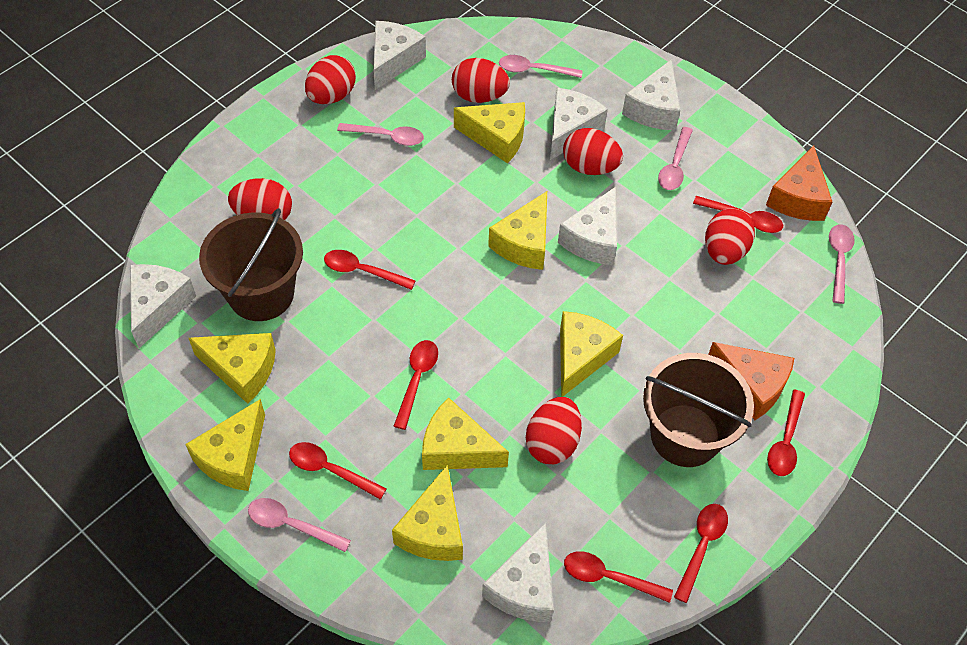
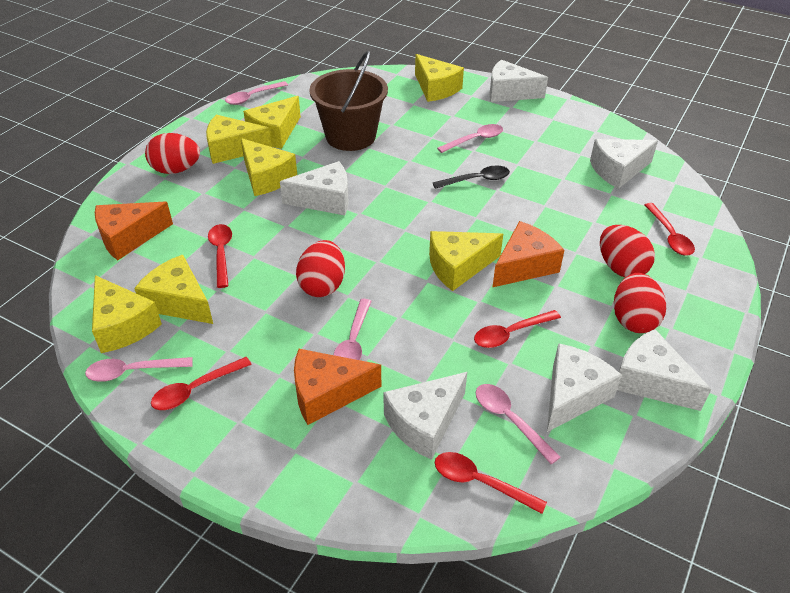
black spoon: 0 -> 1
brown bucket: 2 -> 1
orange cheese: 2 -> 3
red egg: 6 -> 4
red spoon: 7 -> 5

